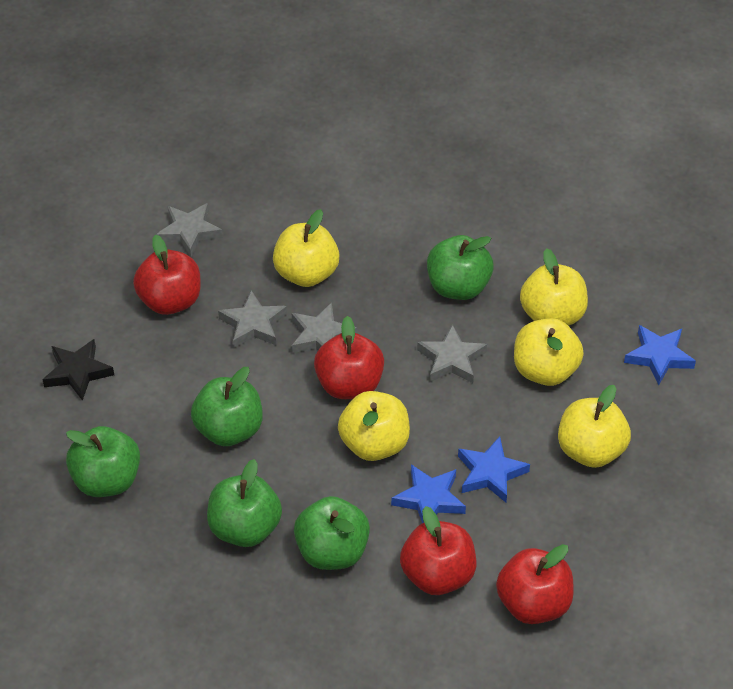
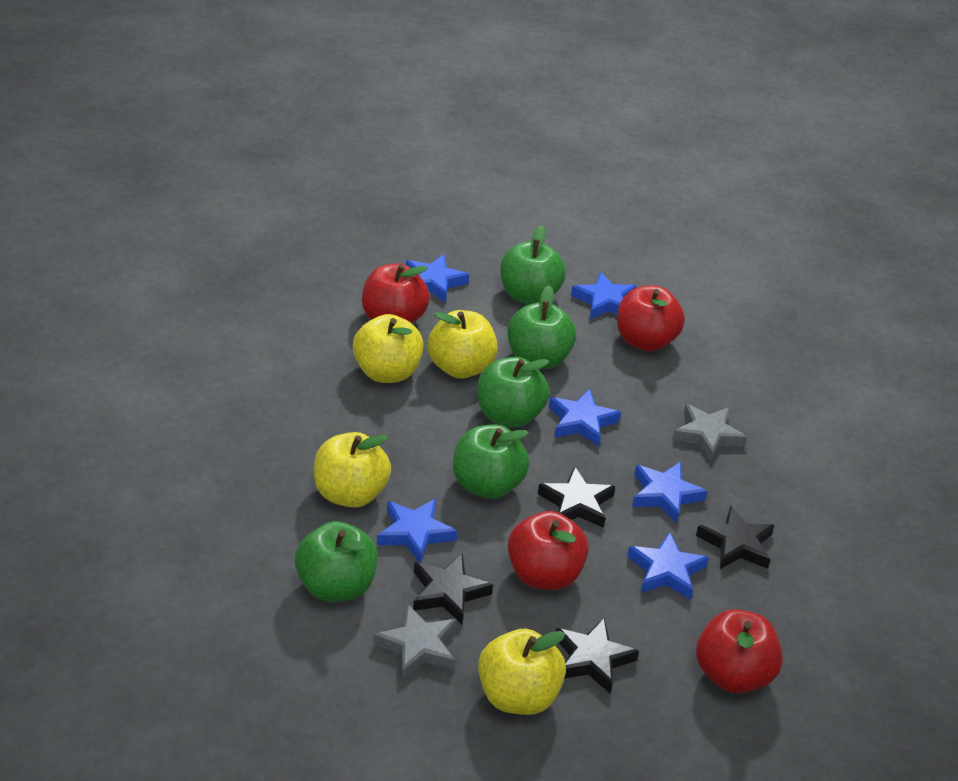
black star: 1 -> 4
blue star: 3 -> 6
grey star: 4 -> 2
yellow apple: 5 -> 4

